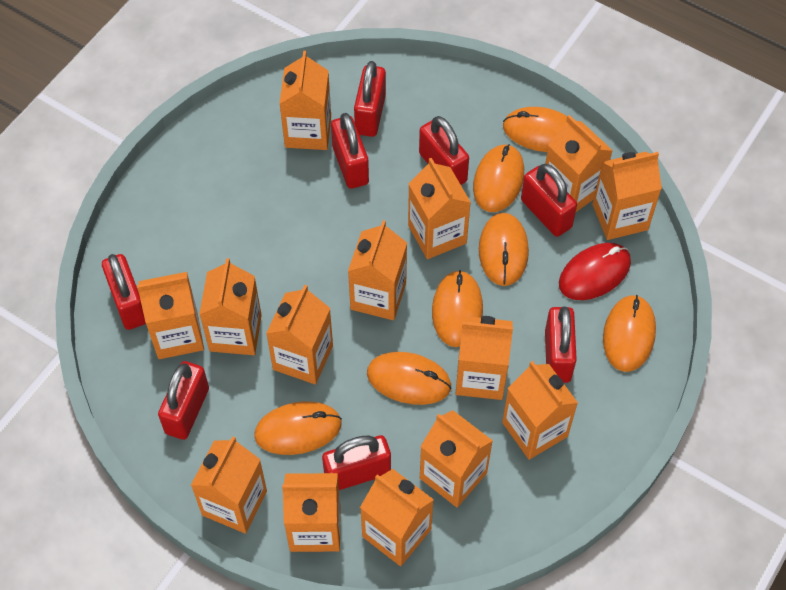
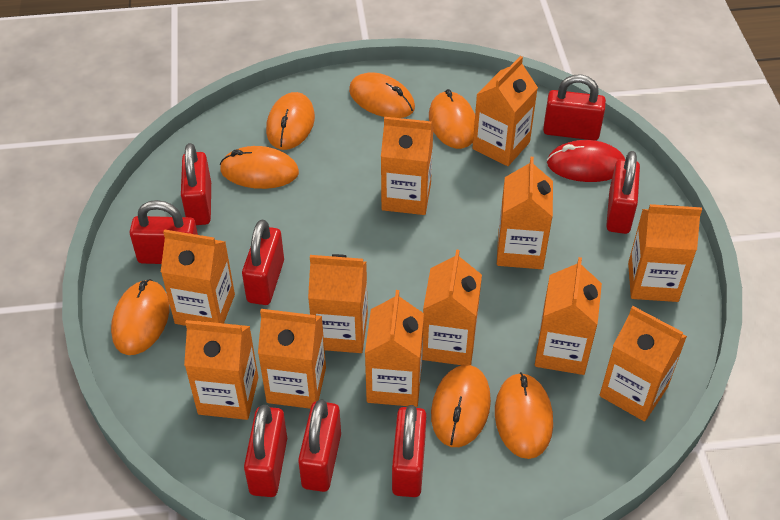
orange carton: 14 -> 12

